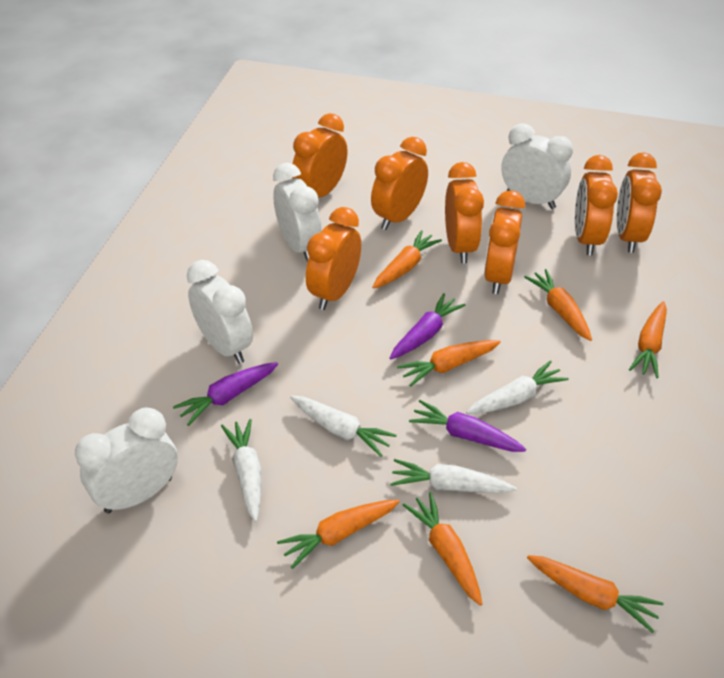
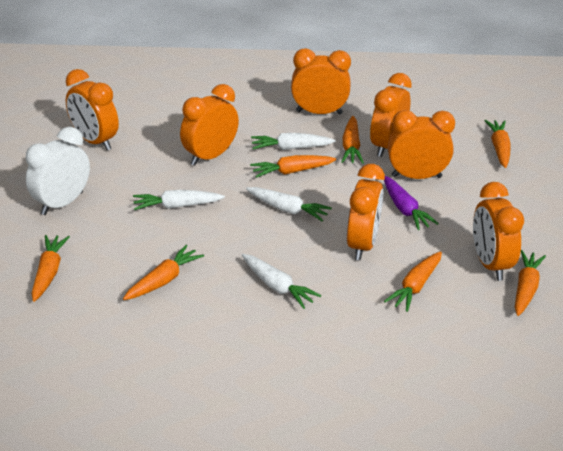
purple carrot: 3 -> 1
white clock: 4 -> 1

